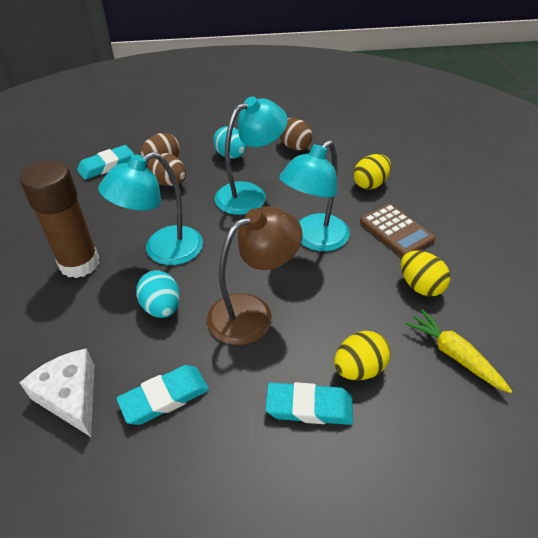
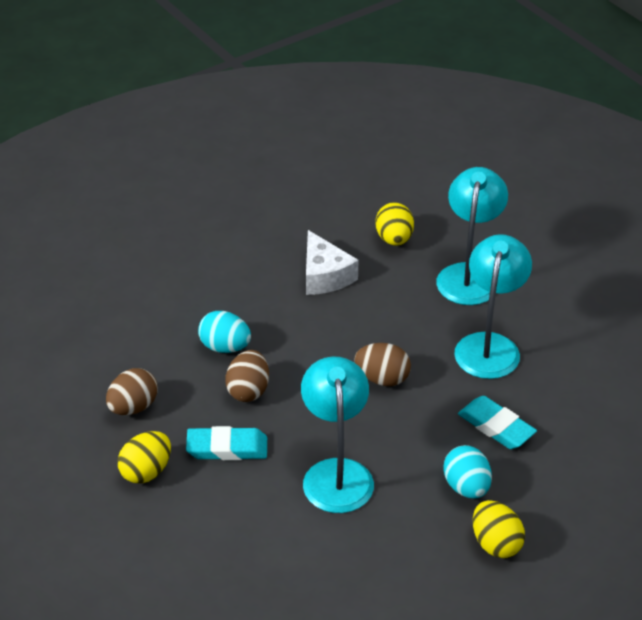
brown calculator: 1 -> 0
brown glue stick: 1 -> 0
brown lamp: 1 -> 0
turquoise eraser: 3 -> 2
yellow carrot: 1 -> 0

